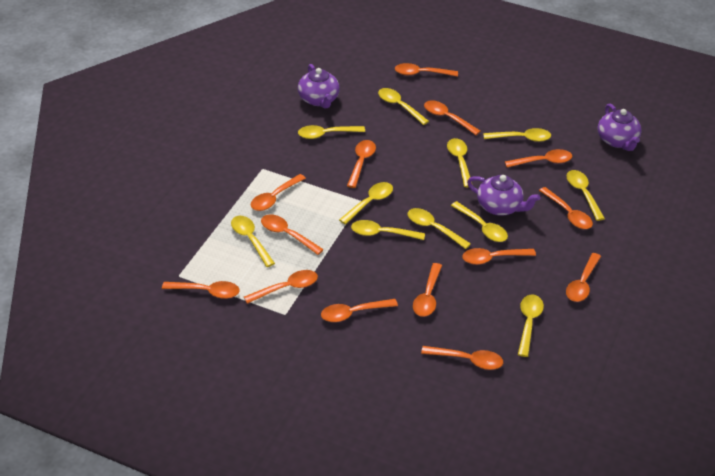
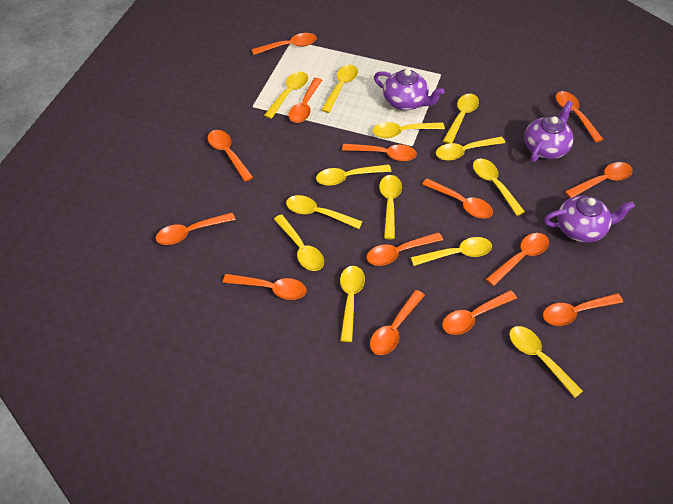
yellow spoon: 11 -> 13

